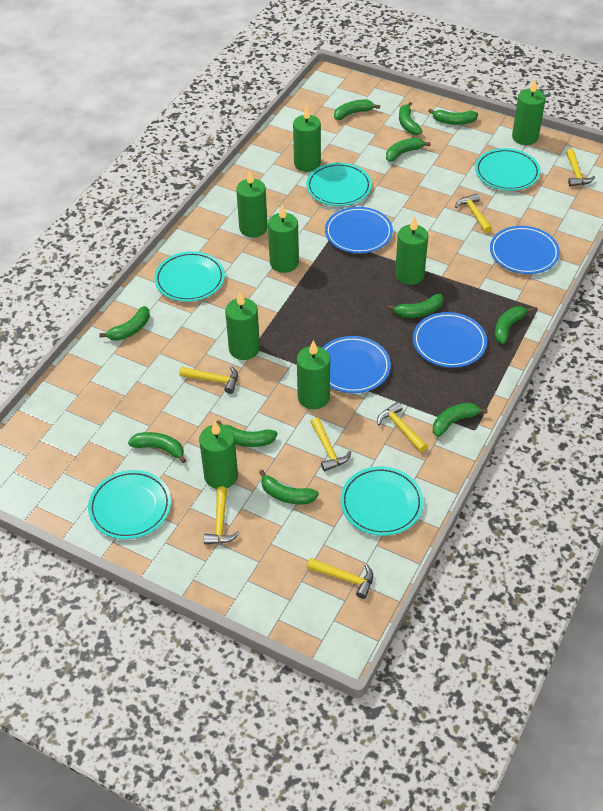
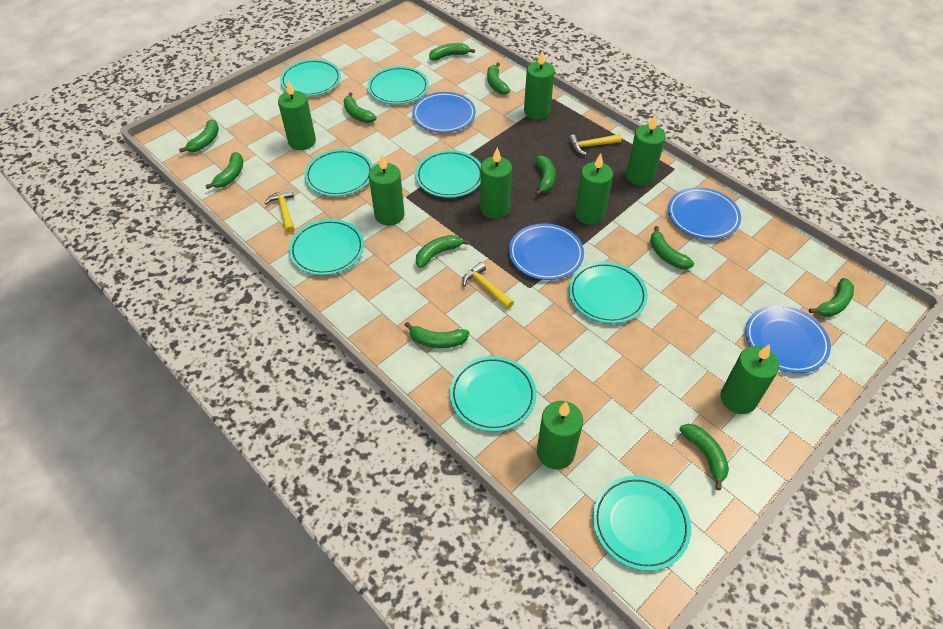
turquoise plate: 5 -> 8
yellow hammer: 7 -> 3

